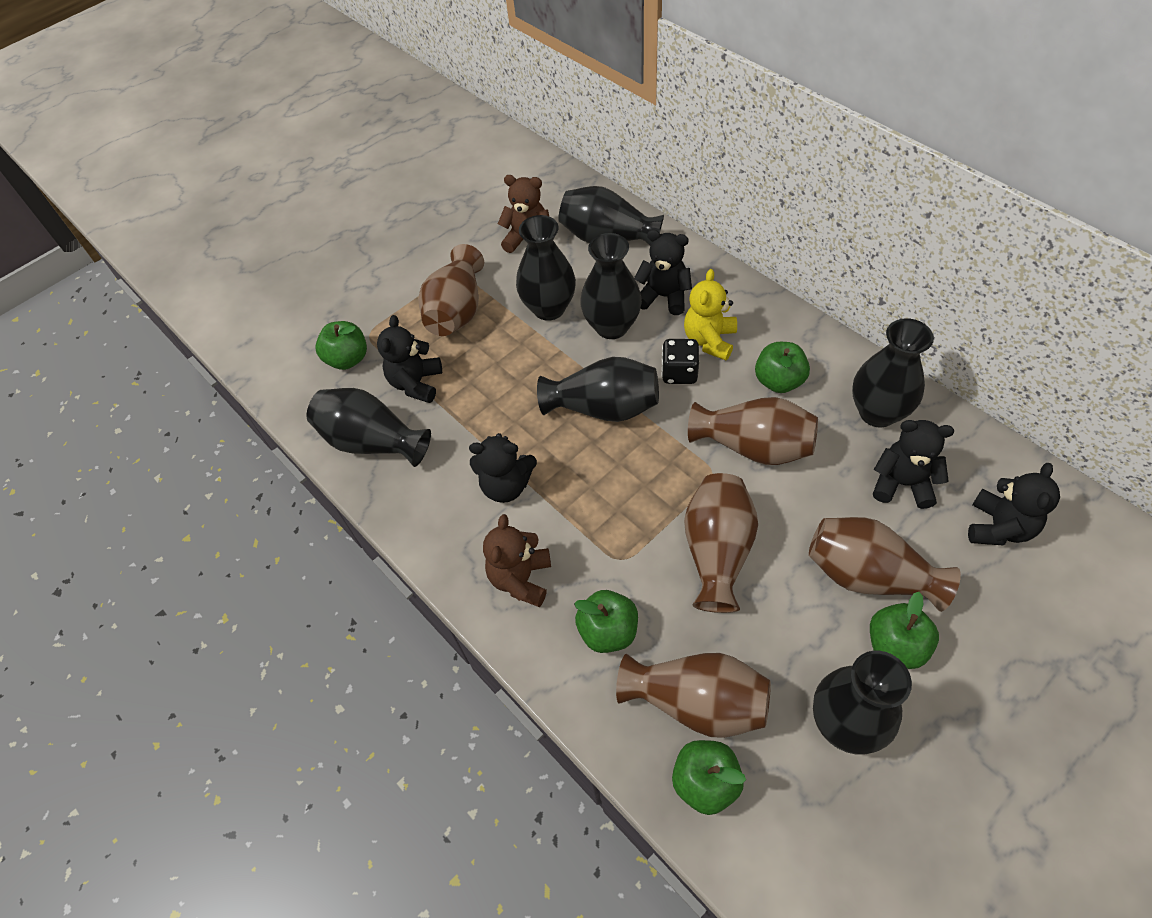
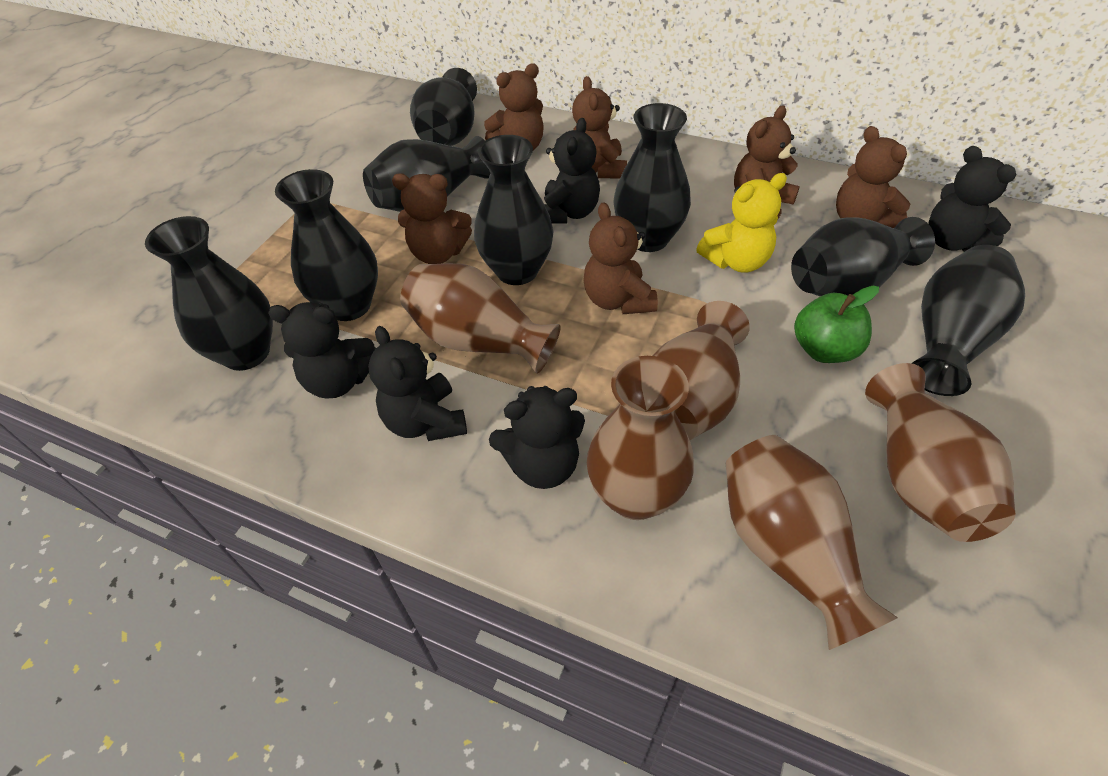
black dice: 1 -> 0
black vase: 7 -> 8
brown teddy bear: 2 -> 6
green apple: 5 -> 1

